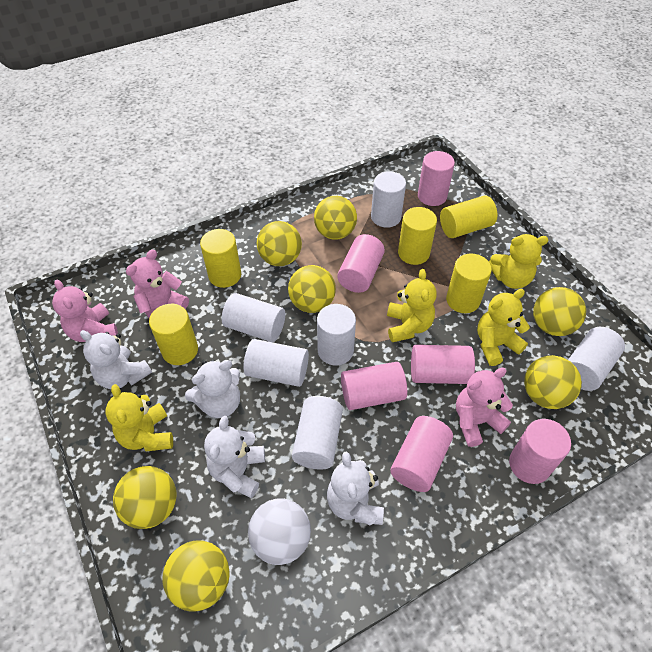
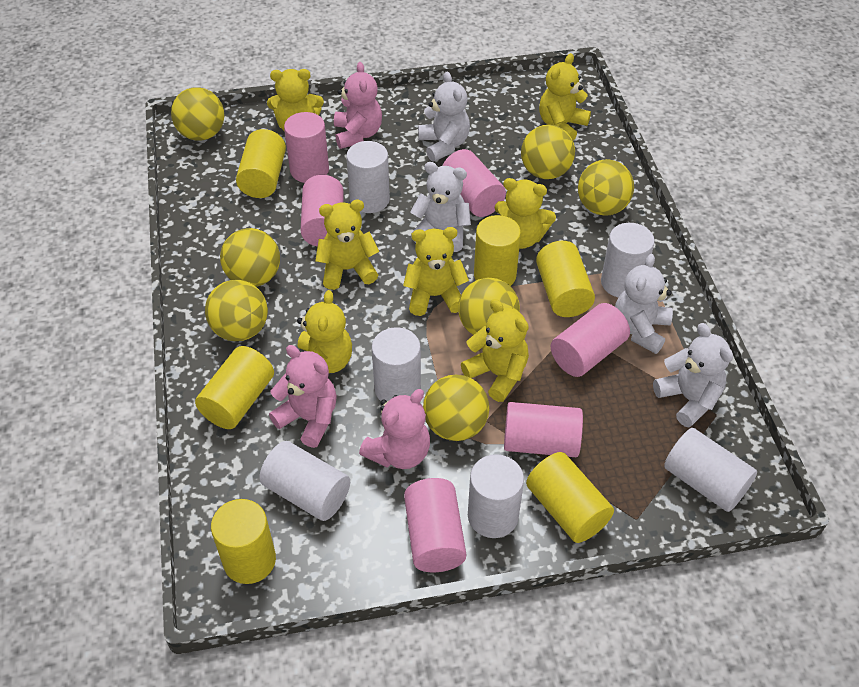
white ball: 1 -> 0
yellow cylinder: 5 -> 6
yellow teddy bear: 4 -> 7

